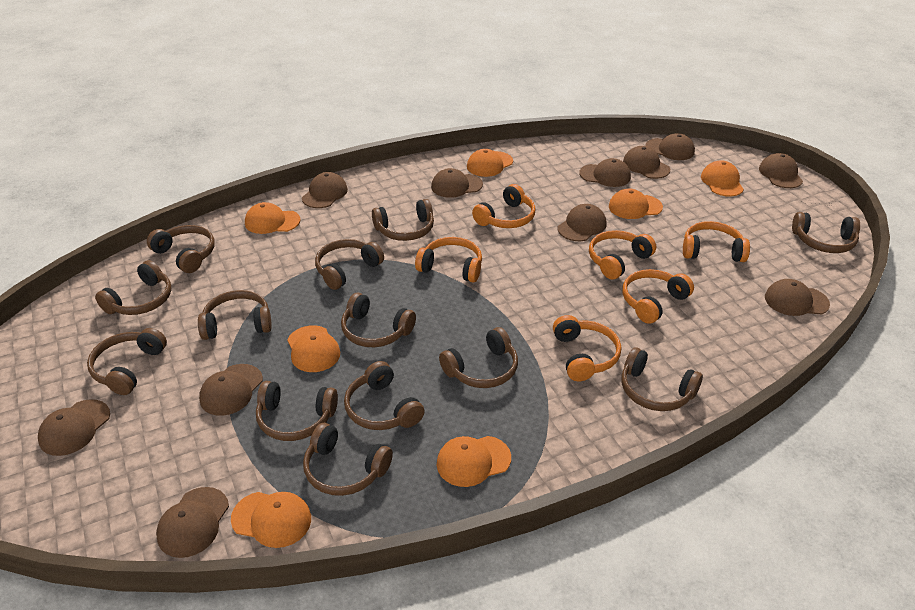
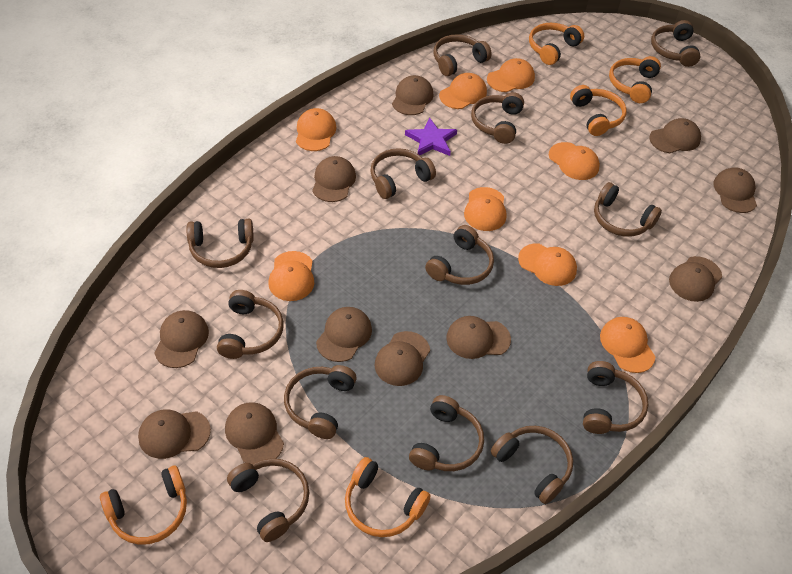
orange cap: 7 -> 8
orange headphones: 6 -> 5
purple star: 0 -> 1

